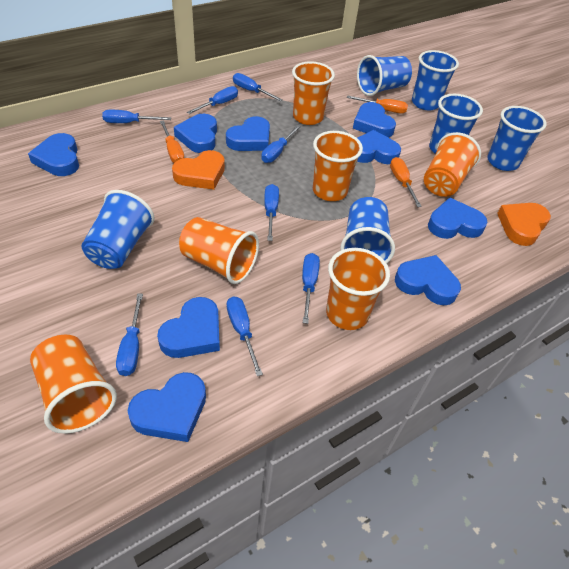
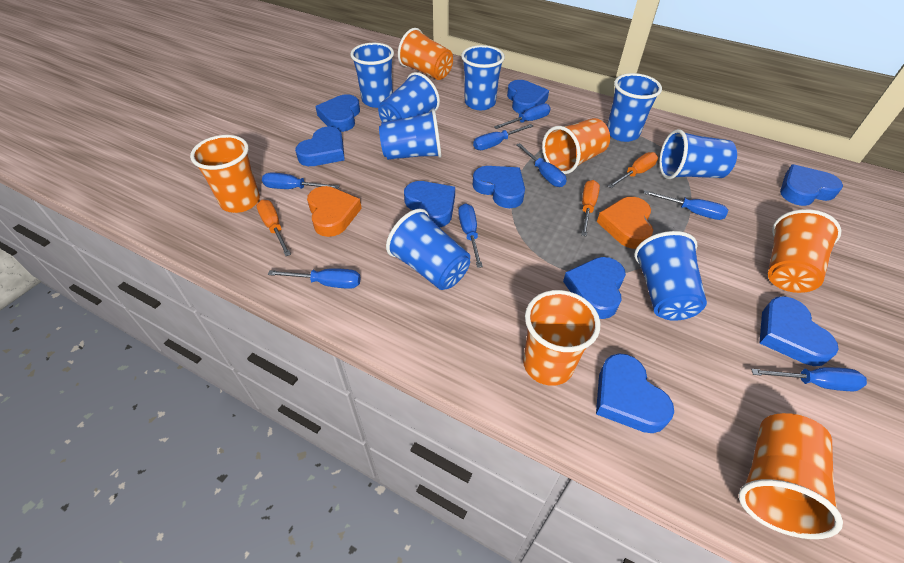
blue cup: 6 -> 8

